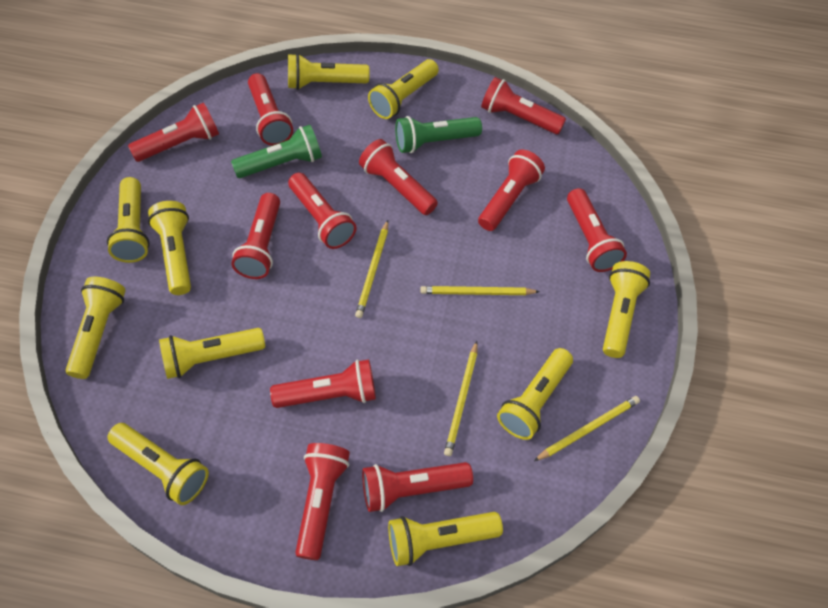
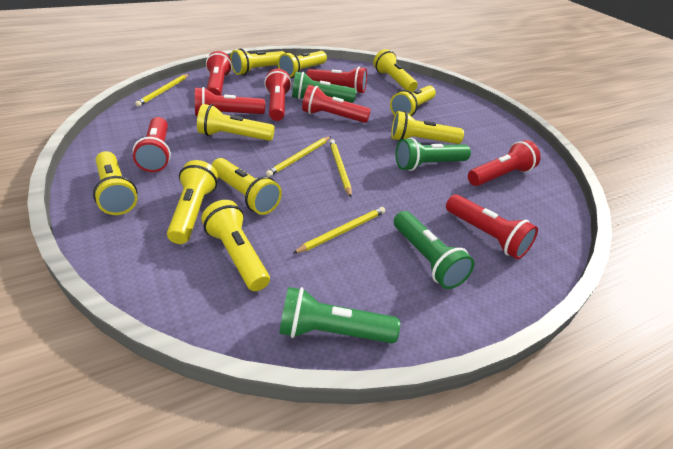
green flashlight: 2 -> 4
red flashlight: 11 -> 8

